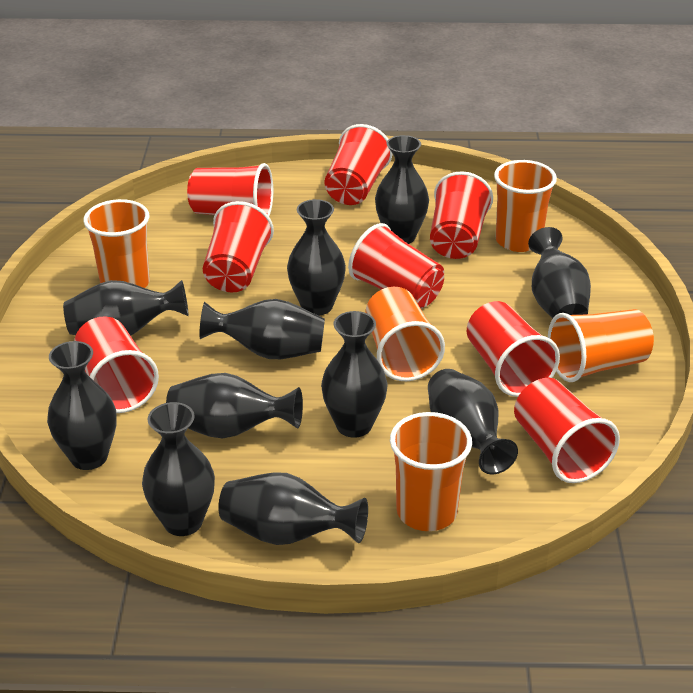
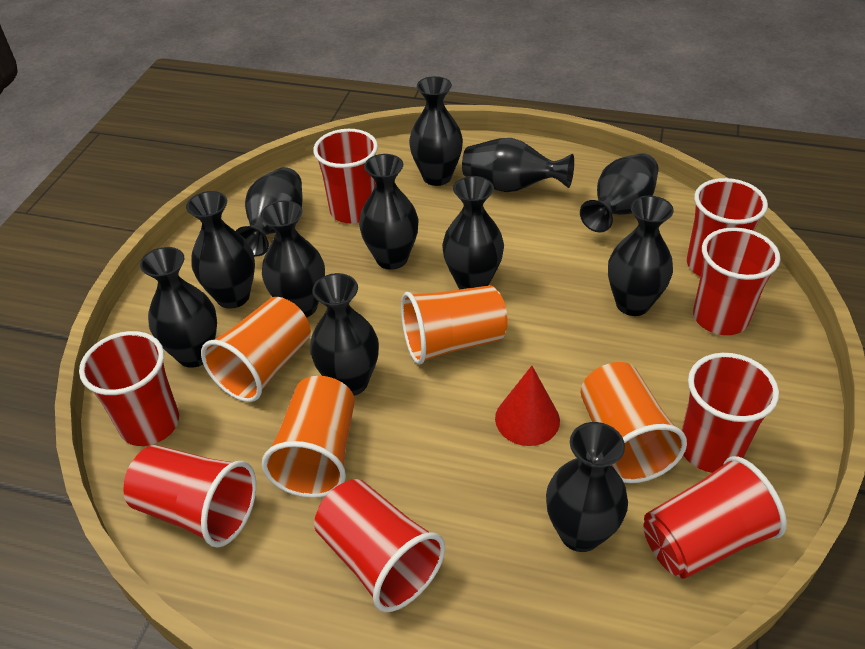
black vase: 11 -> 12
orange cup: 5 -> 4
red cone: 0 -> 1

